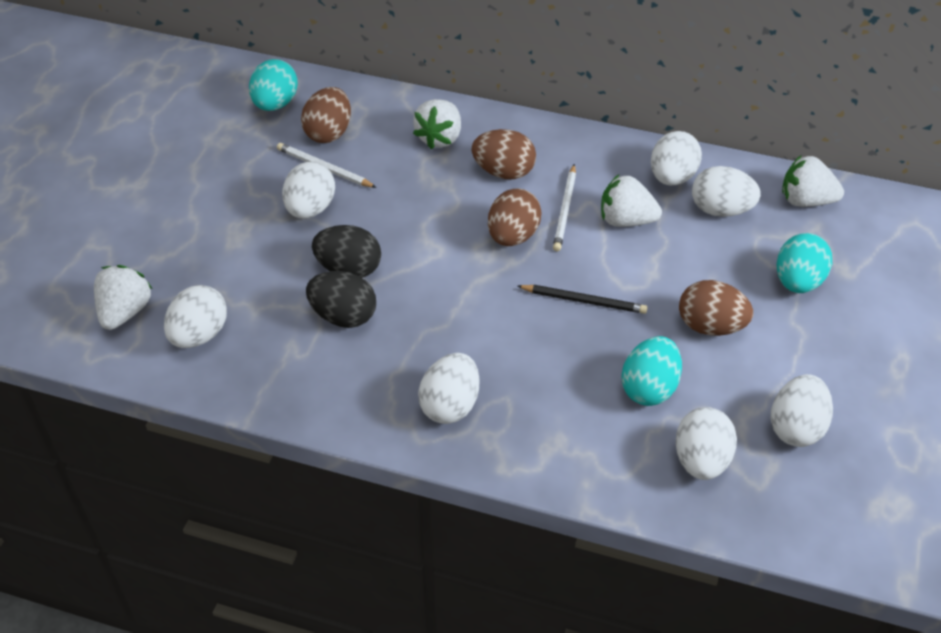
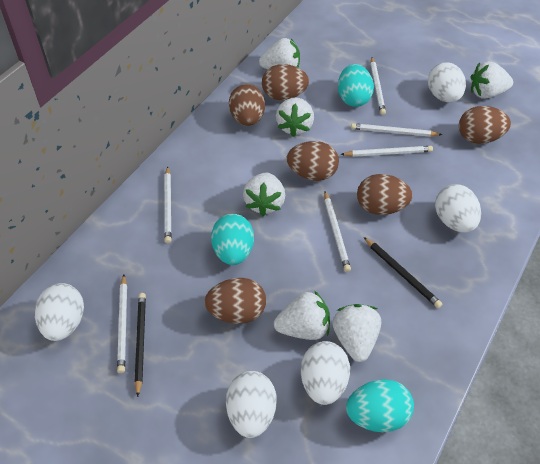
black egg: 2 -> 0
black pencil: 1 -> 2
brown egg: 4 -> 6
white egg: 7 -> 5
white pencil: 2 -> 6
white strawberry: 4 -> 6

